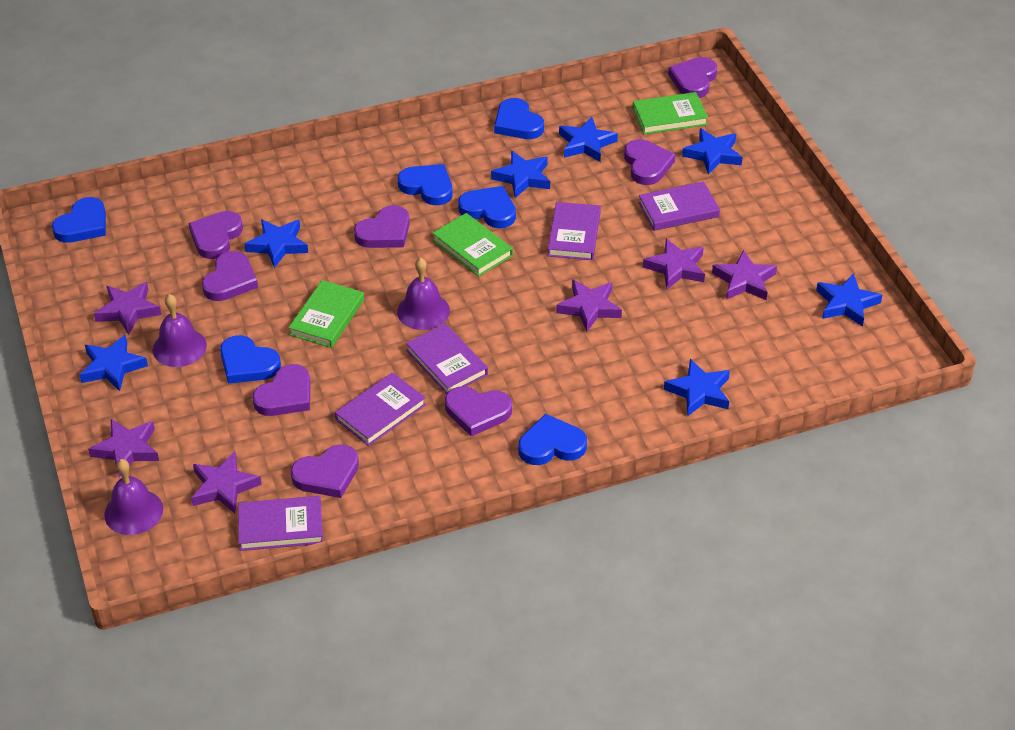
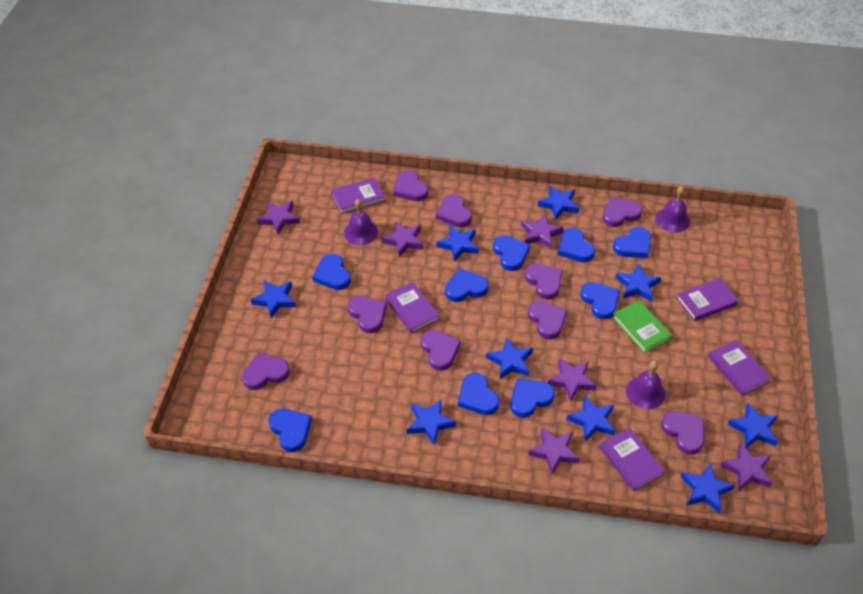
blue heart: 6 -> 9
blue star: 7 -> 9
green book: 3 -> 1
purple heart: 8 -> 9

